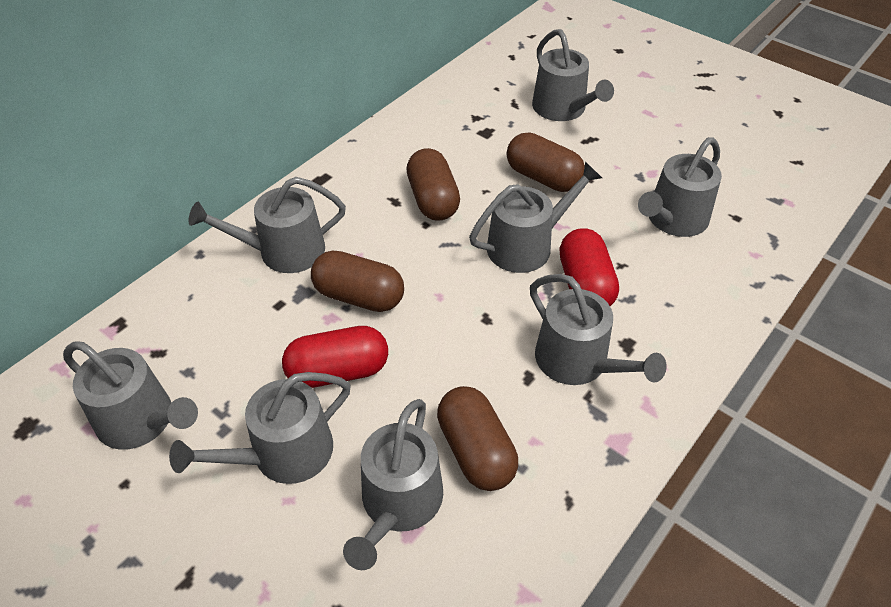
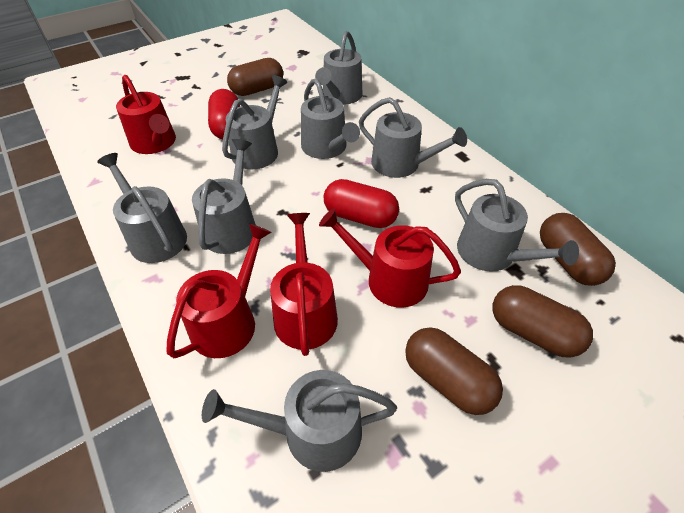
red watering can: 0 -> 4

